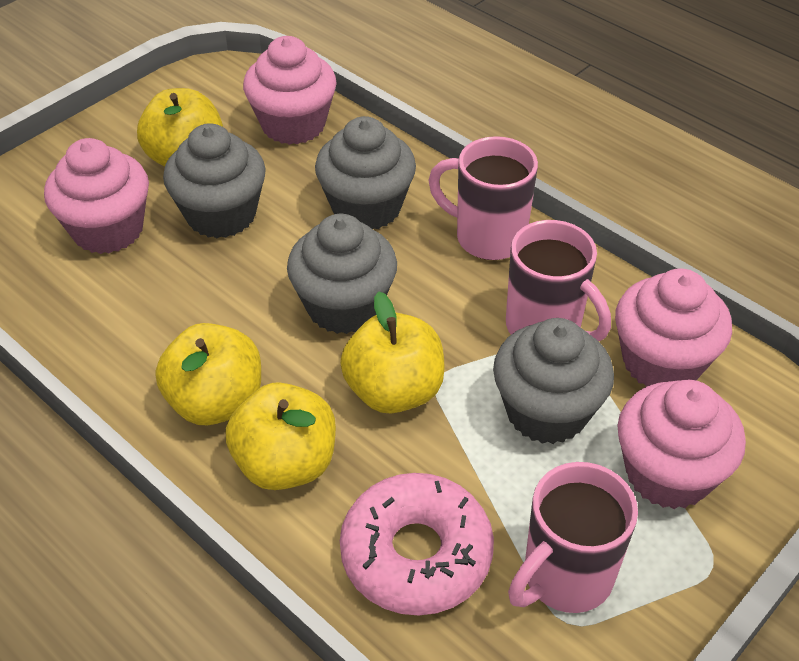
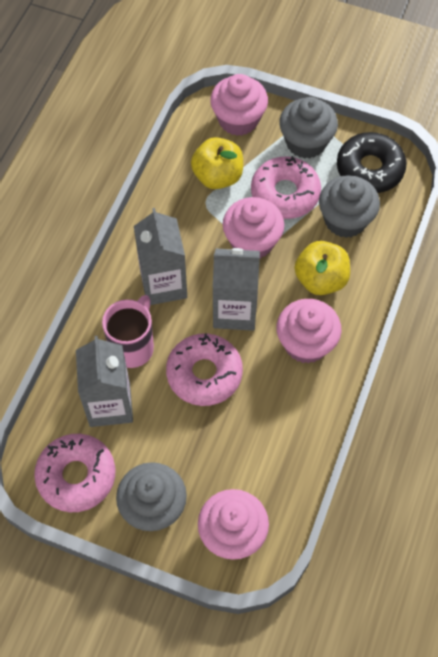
black donut: 0 -> 1
grey carton: 0 -> 3
grey cupcake: 4 -> 3
pink donut: 1 -> 3
pink mug: 3 -> 1
yellow apple: 4 -> 2

